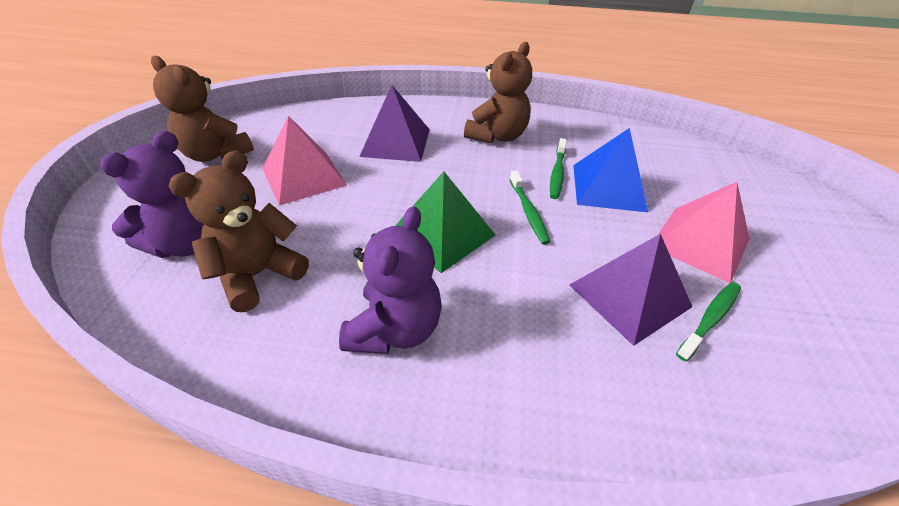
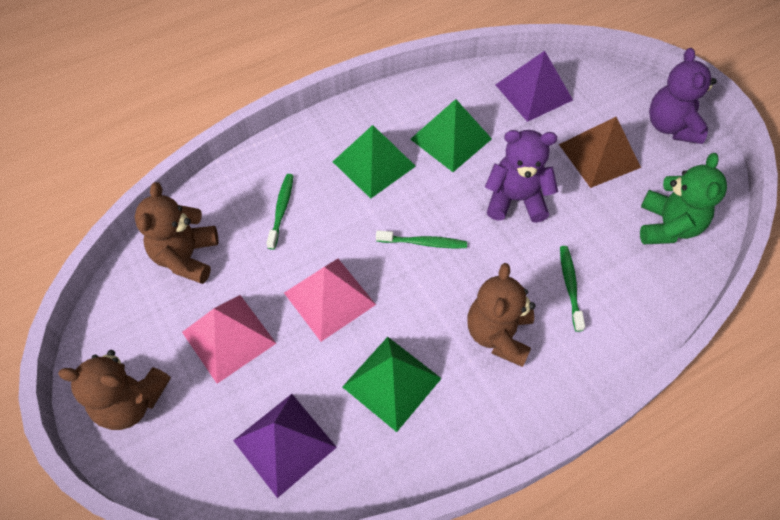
blue pyramid: 1 -> 0
brown pyramid: 0 -> 1
green pyramid: 1 -> 3
green teddy bear: 0 -> 1

